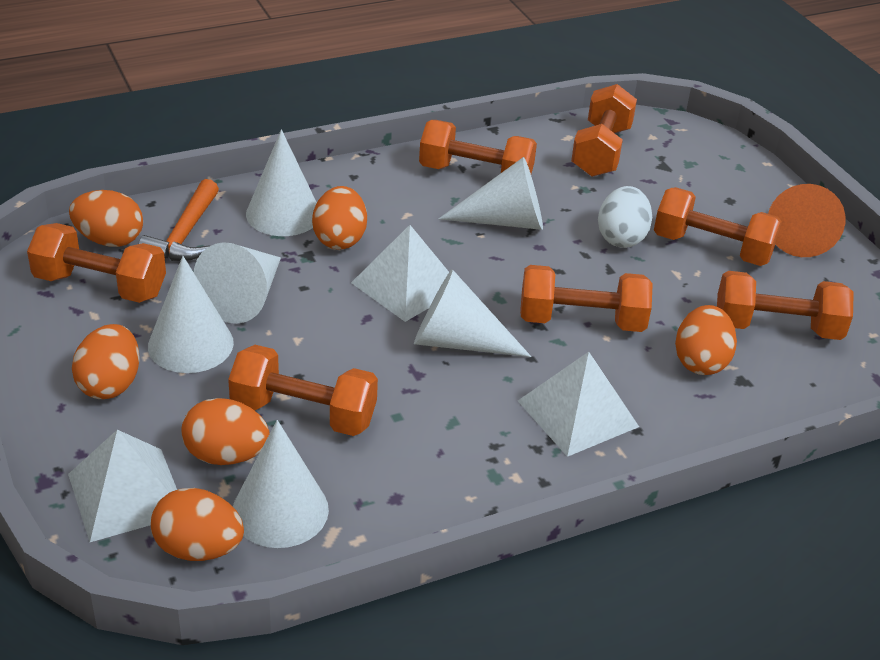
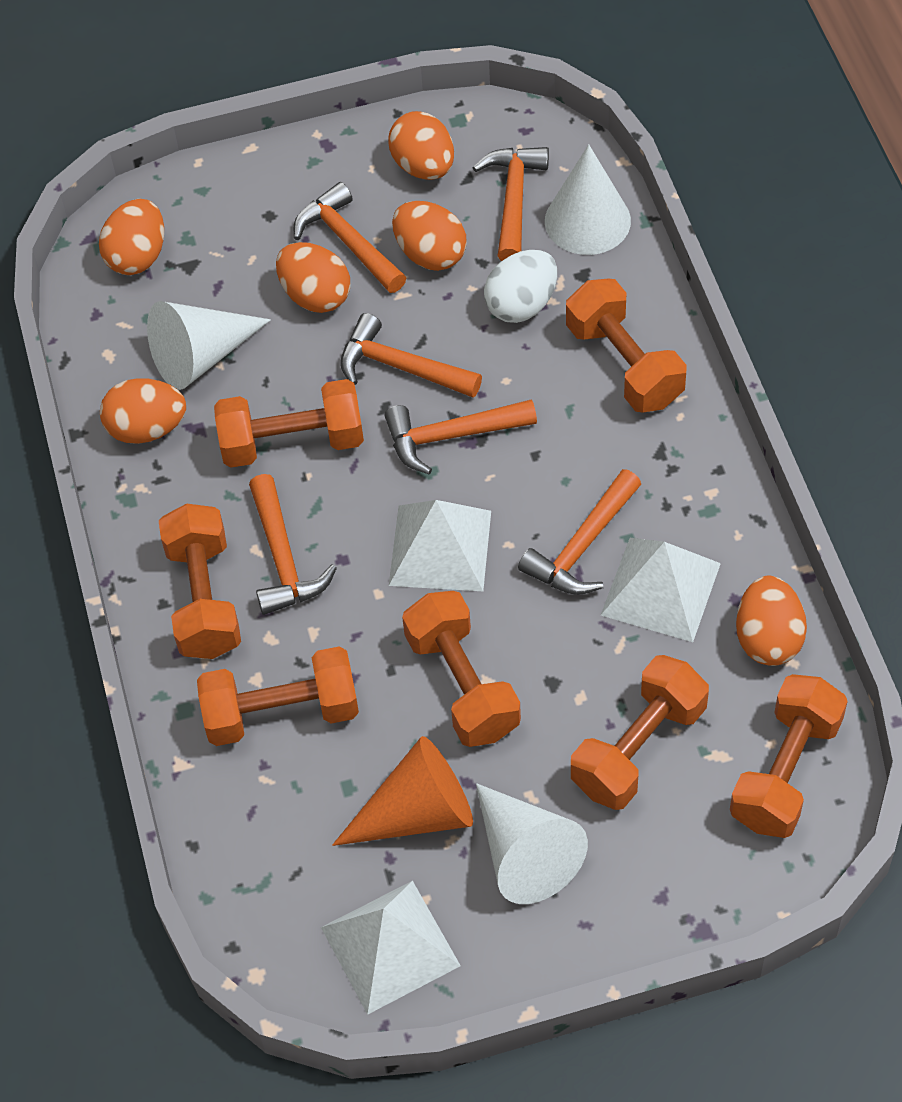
orange hammer: 1 -> 6
white cone: 6 -> 3

